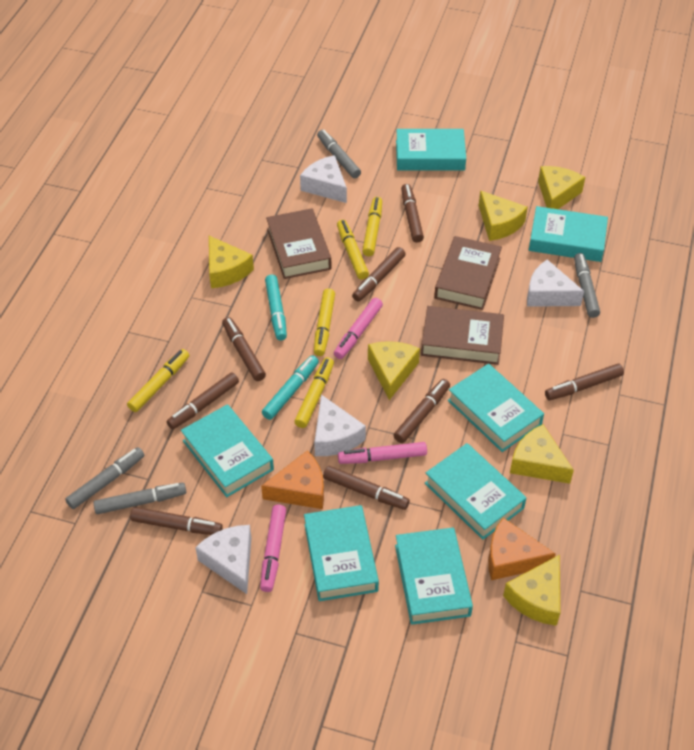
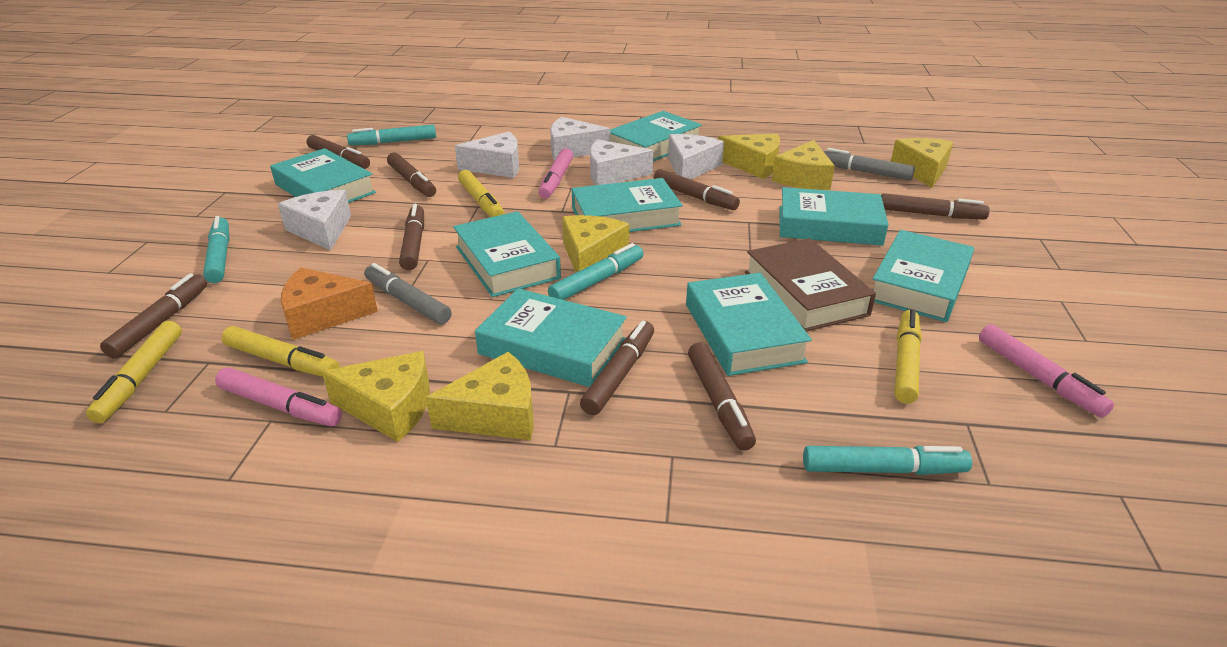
brown book: 3 -> 1
grey marker: 4 -> 2
orange cheese: 2 -> 1
turquoise book: 7 -> 8
turquoise marker: 2 -> 4
white cheese: 4 -> 5
yellow marker: 5 -> 4

